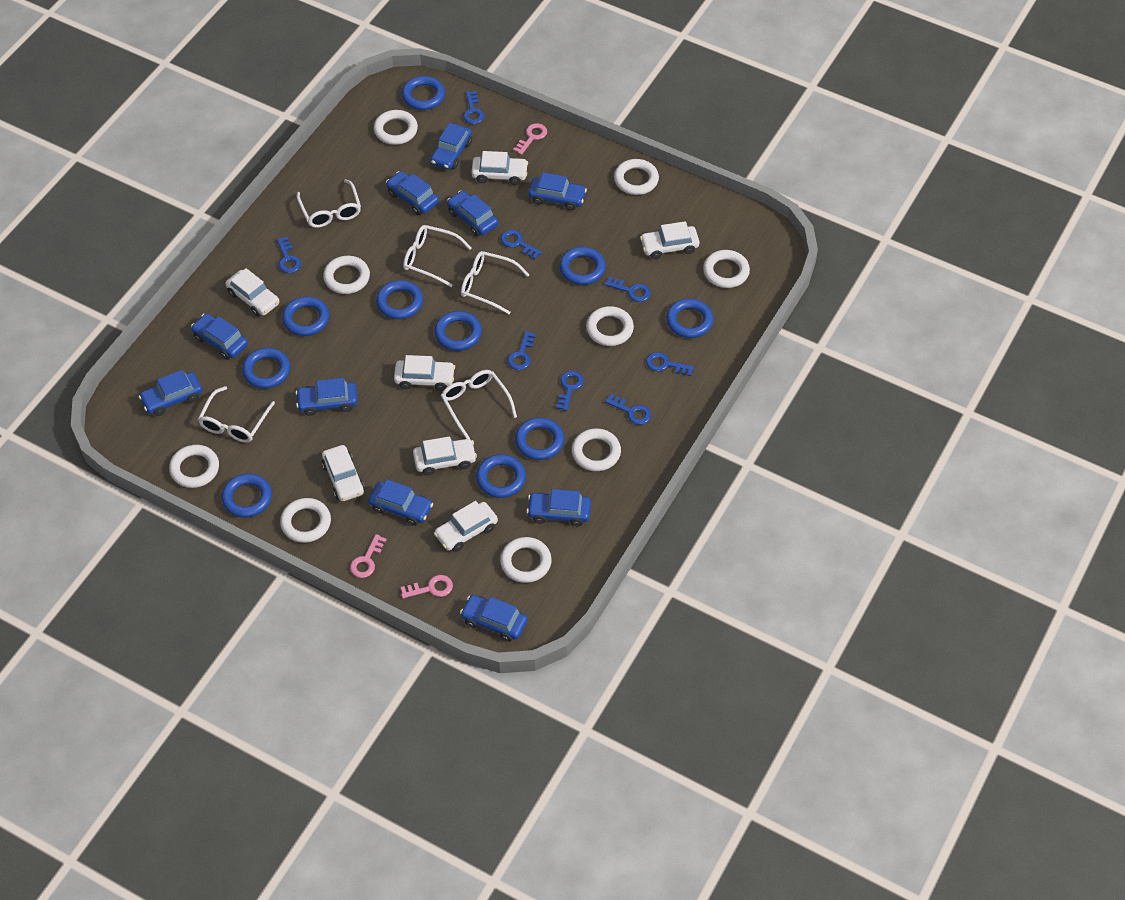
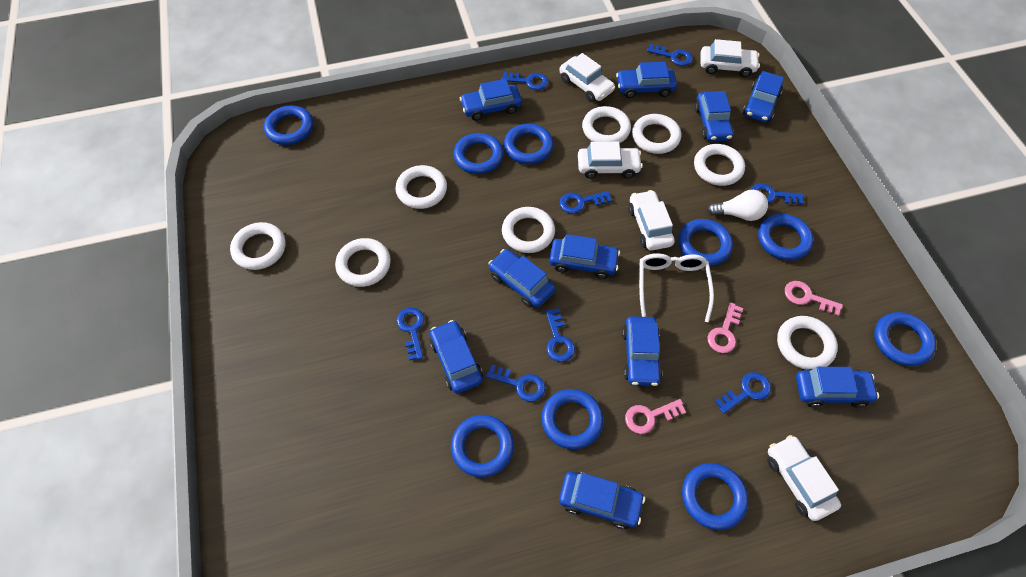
blue ring: 10 -> 9
white car: 7 -> 5
white glasses: 5 -> 1
white light bulb: 0 -> 1
white ring: 9 -> 8

